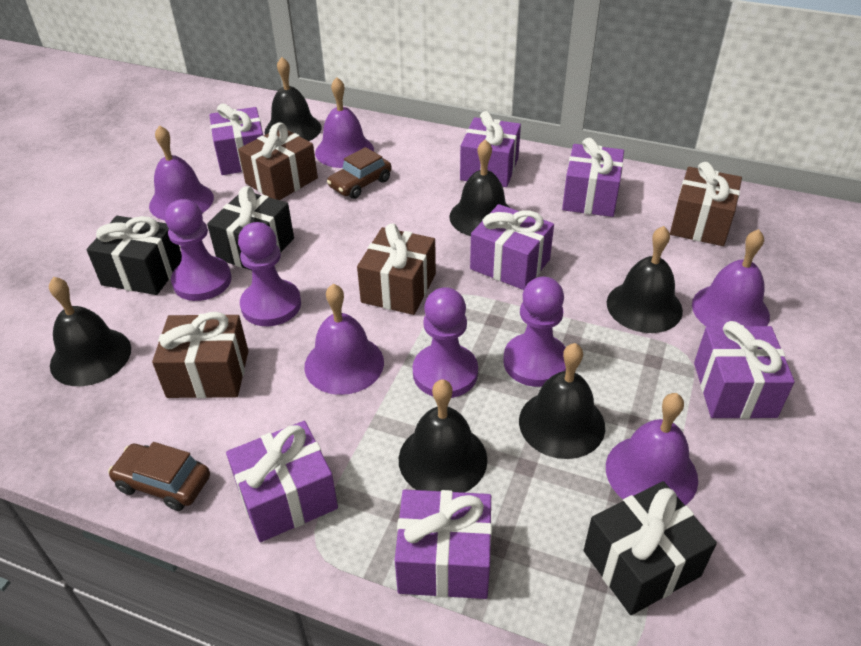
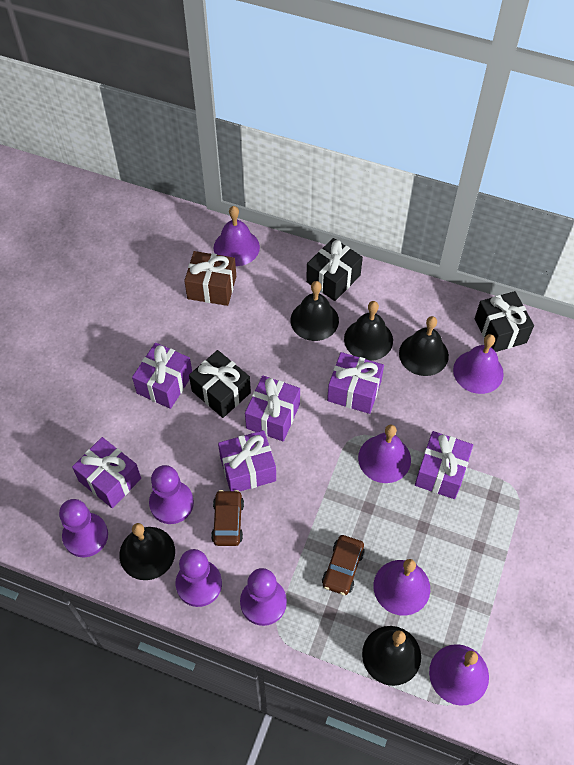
black bell: 6 -> 5
brown gift: 4 -> 1
purple gift: 7 -> 6

